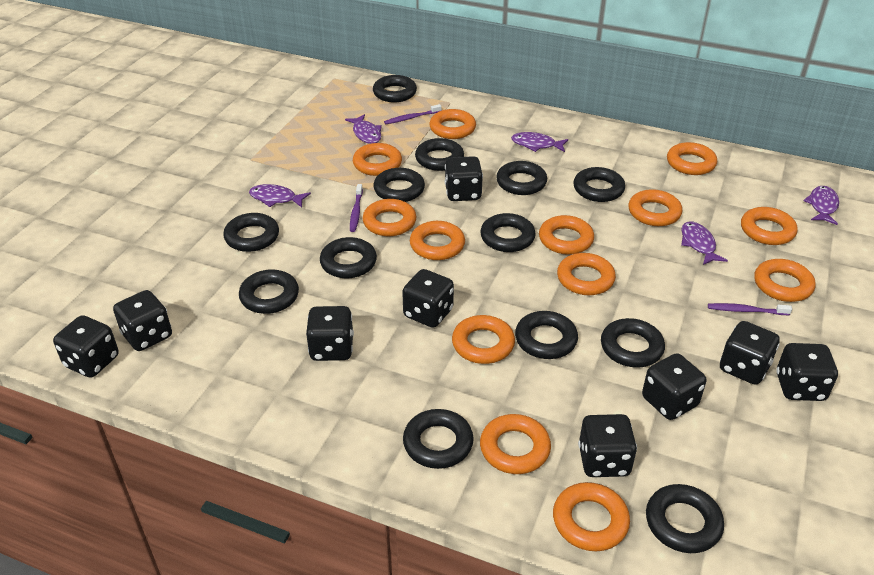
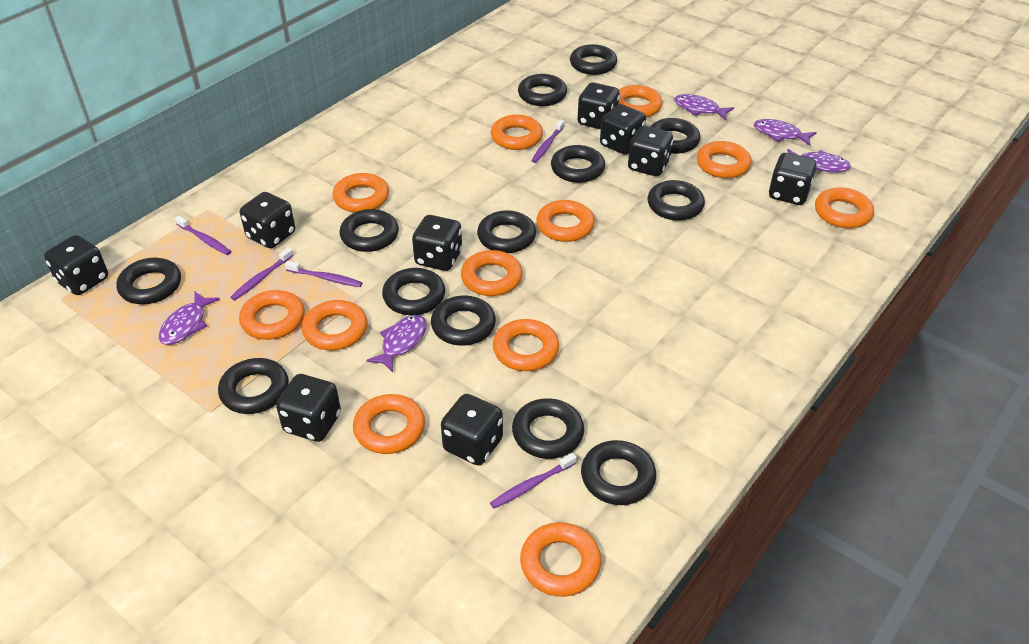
orange ring: 13 -> 12
purple toothbrush: 3 -> 5

